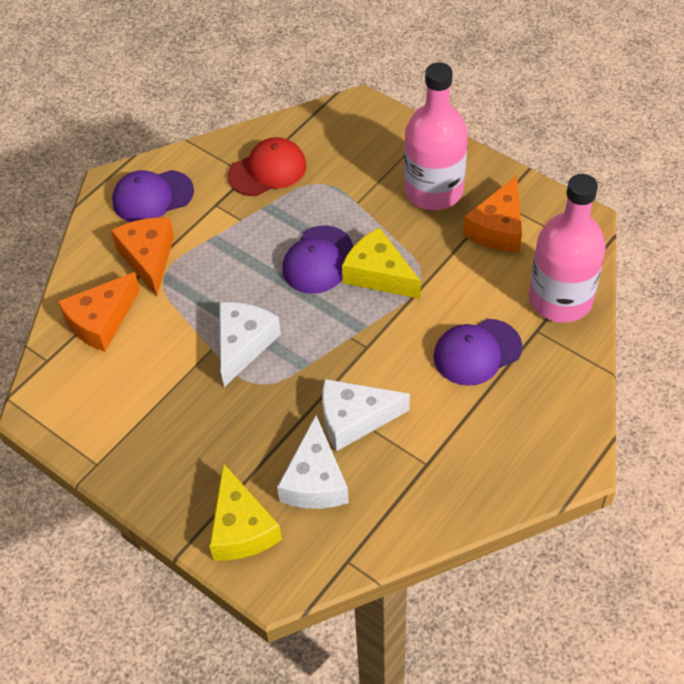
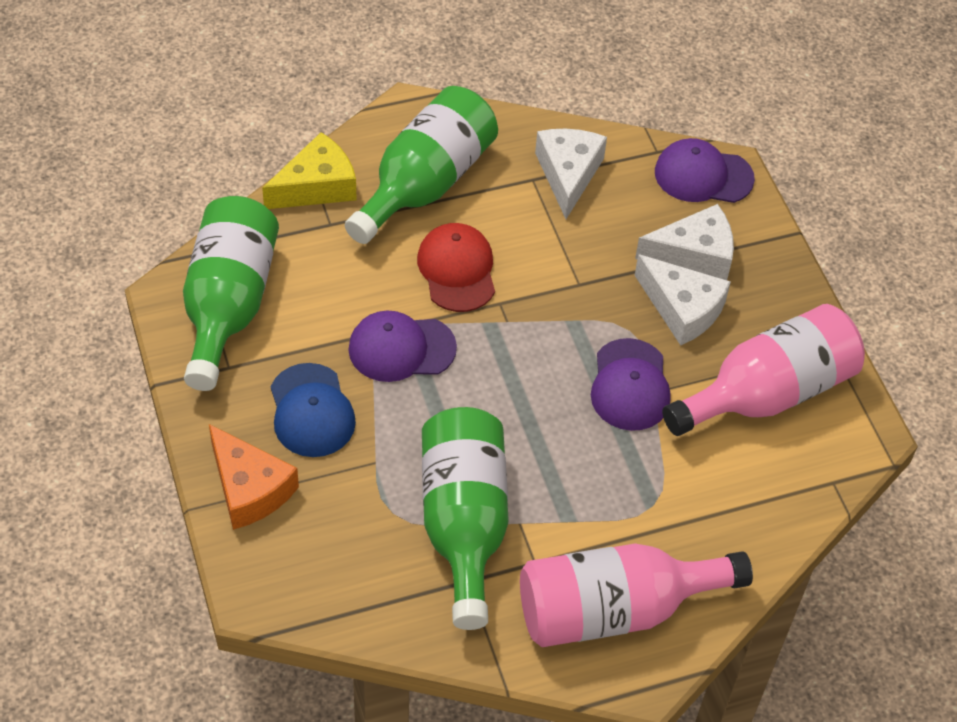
blue cap: 0 -> 1
green bottle: 0 -> 3
orange cheese: 3 -> 1
yellow cheese: 2 -> 1

